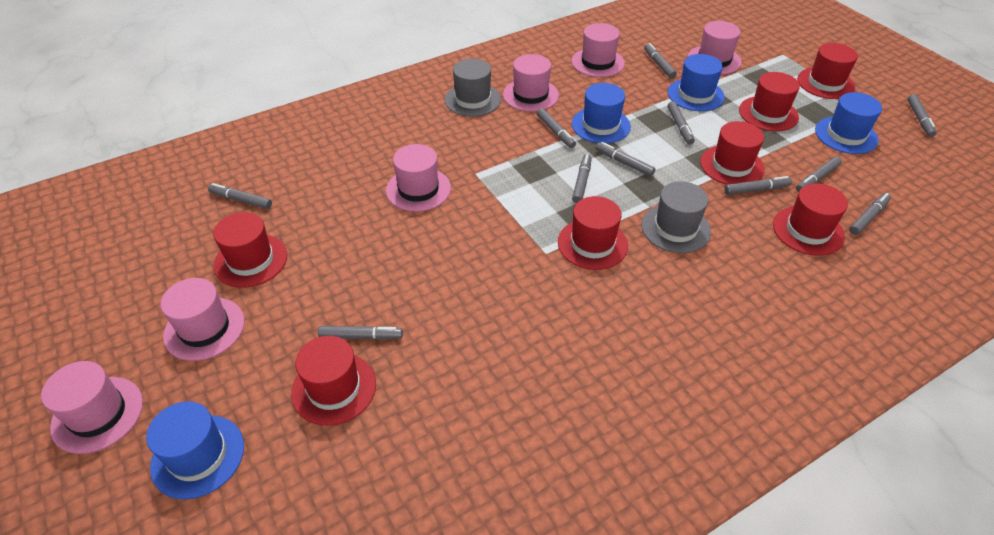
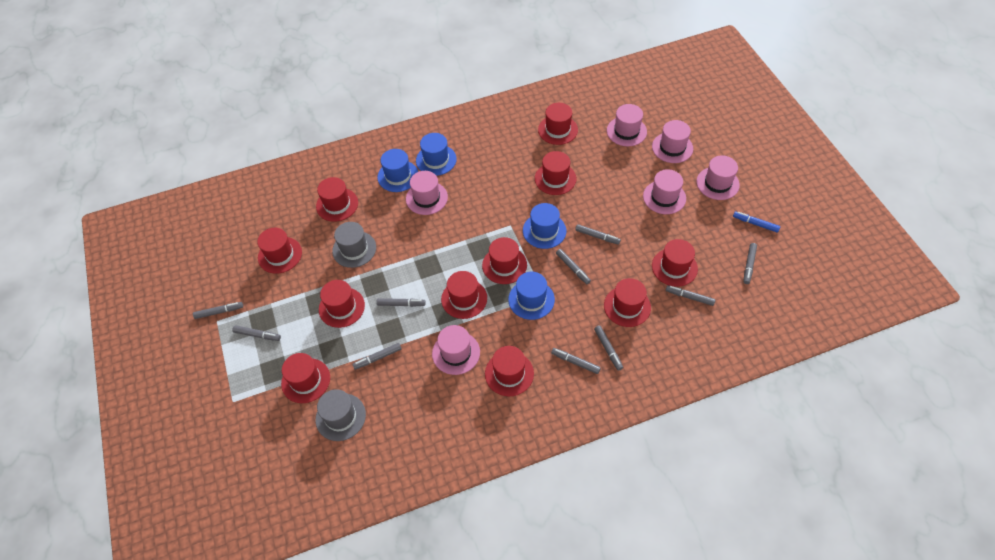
blue marker: 0 -> 1
grey marker: 11 -> 10
red hat: 7 -> 11

